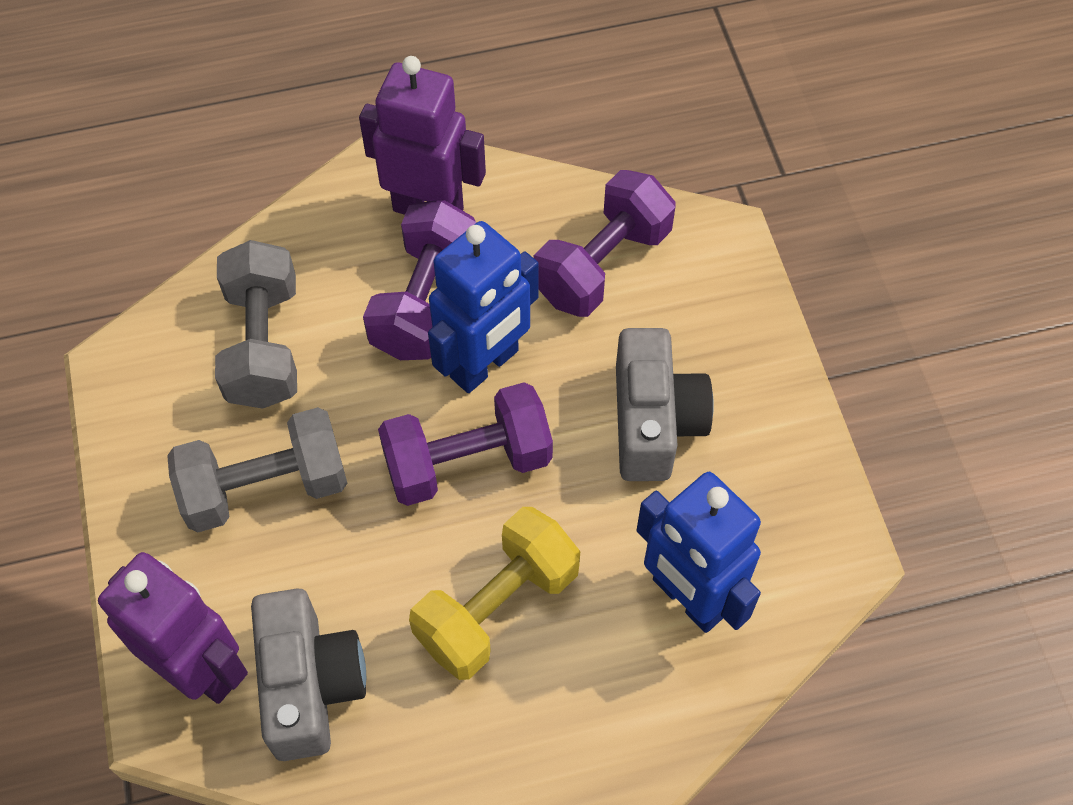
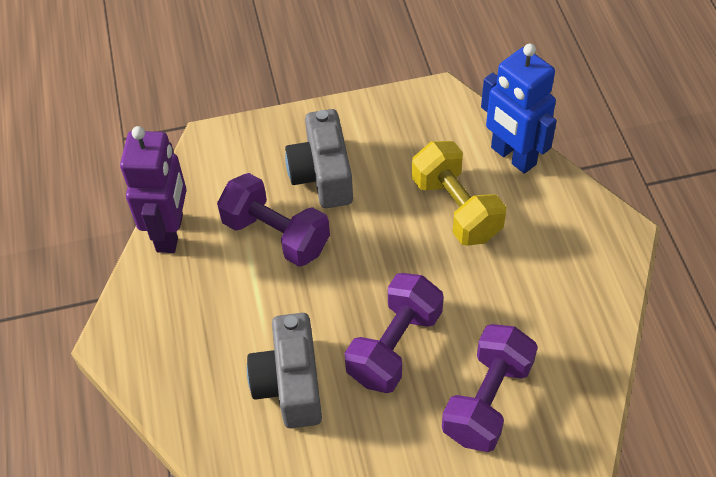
blue robot: 2 -> 1
grey dumbbell: 2 -> 0
purple robot: 2 -> 1

